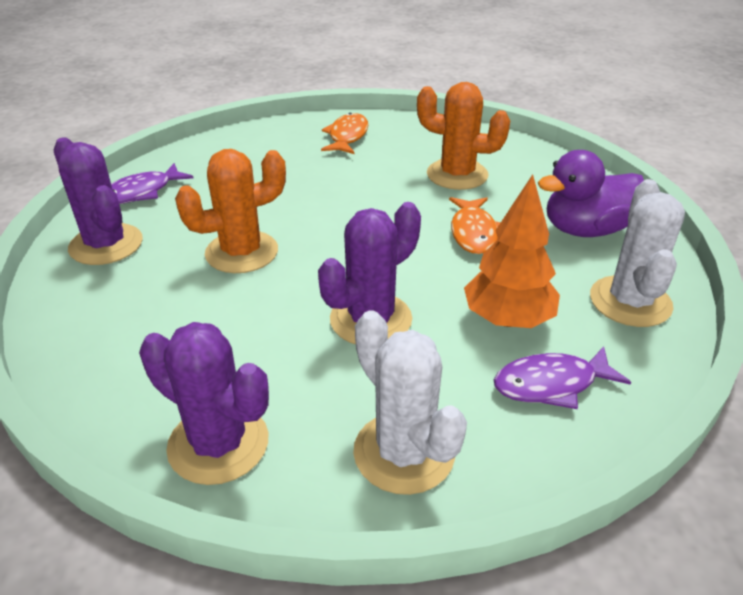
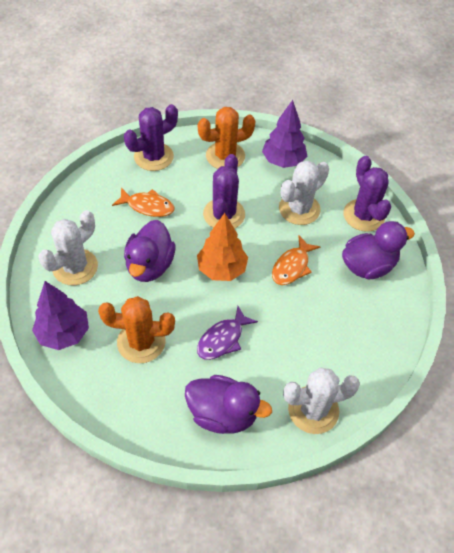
purple duck: 1 -> 3
purple fish: 2 -> 1
purple tree: 0 -> 2
white cactus: 2 -> 3

